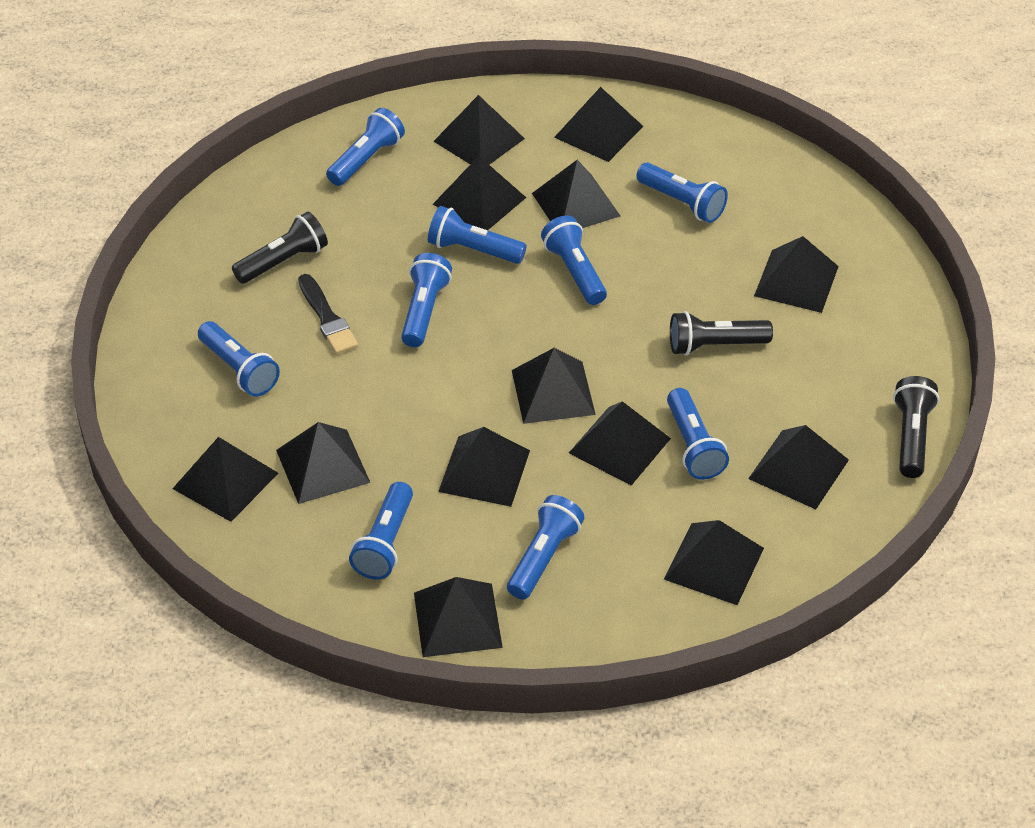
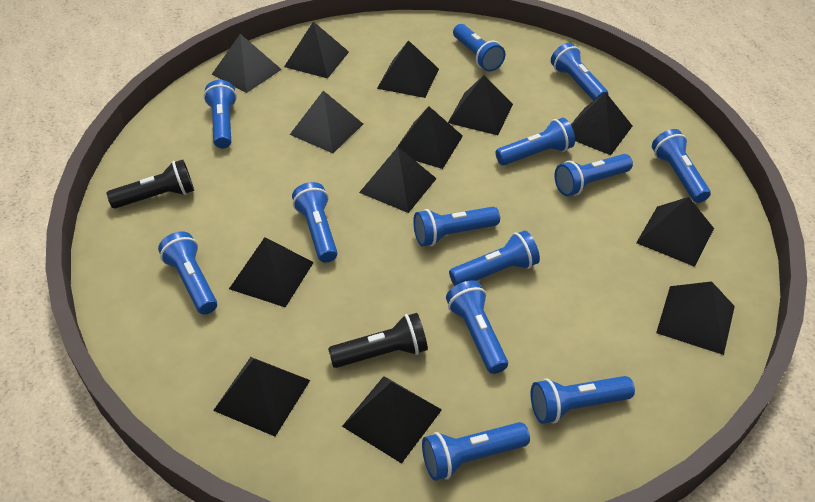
black brush: 1 -> 0
black flashlight: 3 -> 2
blue flashlight: 9 -> 13

